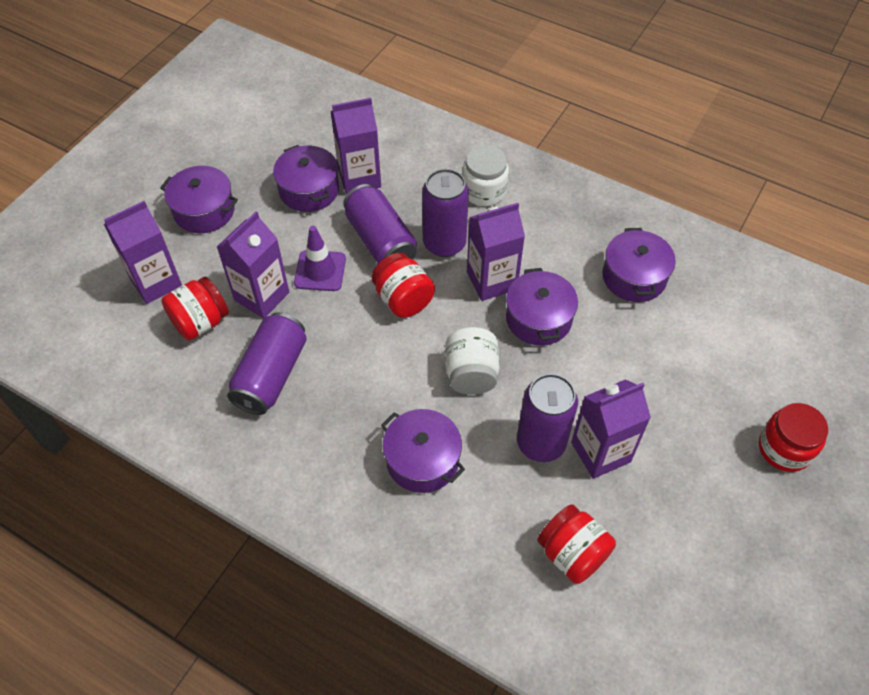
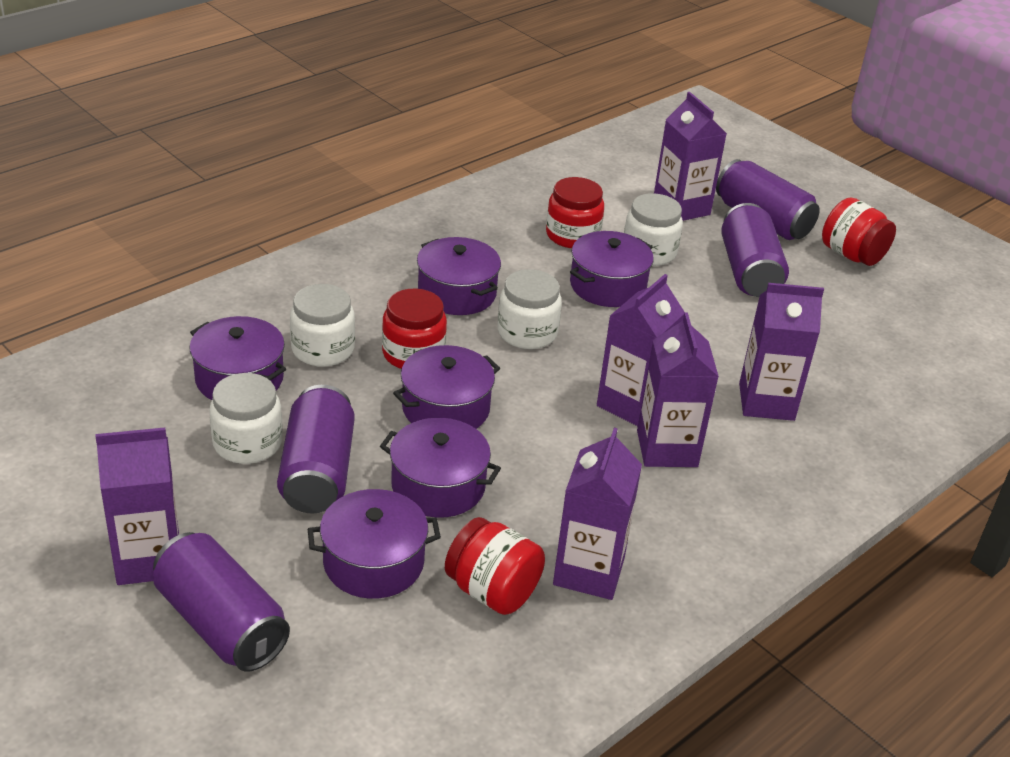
purple carton: 5 -> 6
purple pot: 5 -> 6
purple traffic cone: 1 -> 0
white jar: 2 -> 4

